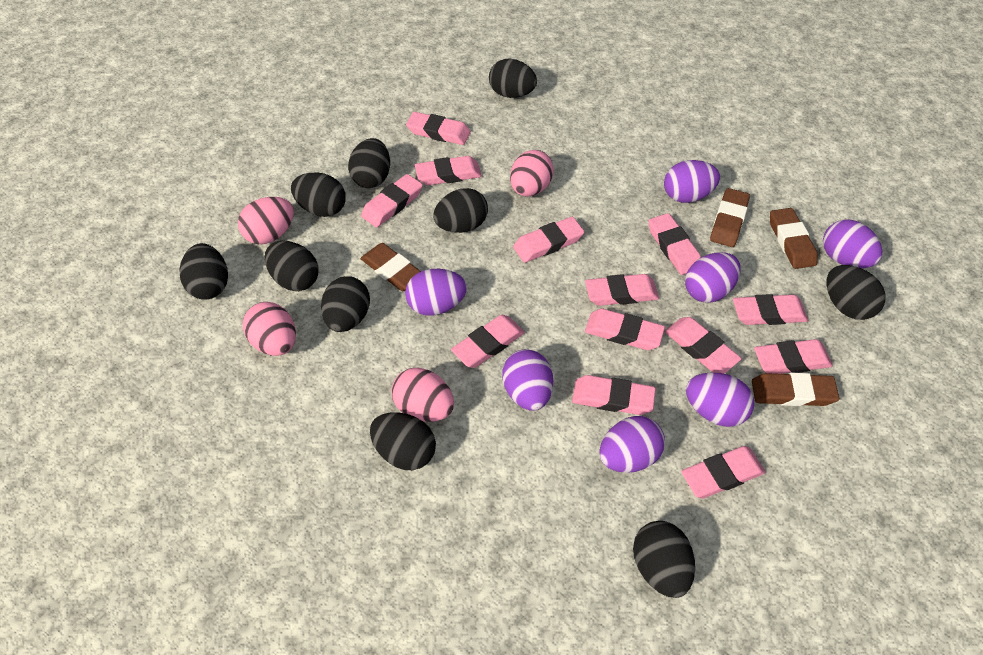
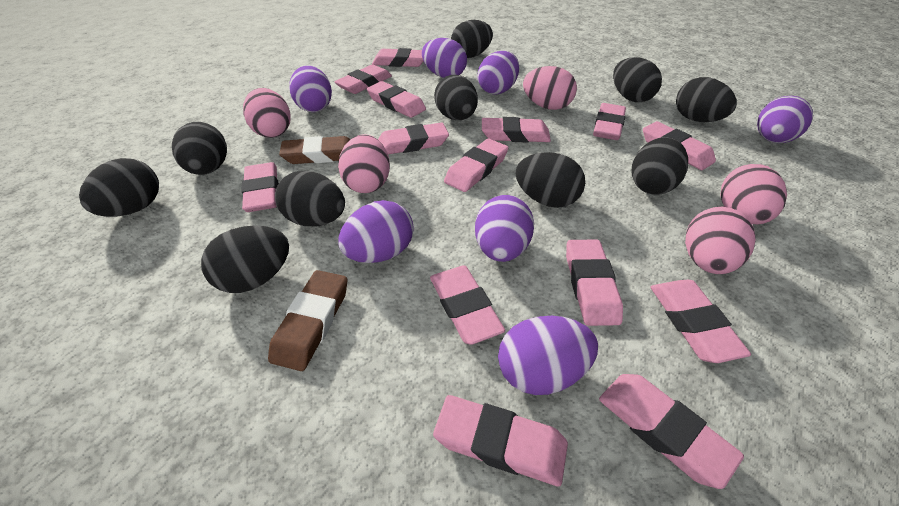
brown eraser: 4 -> 2
pink egg: 4 -> 5
pink eraser: 13 -> 14

